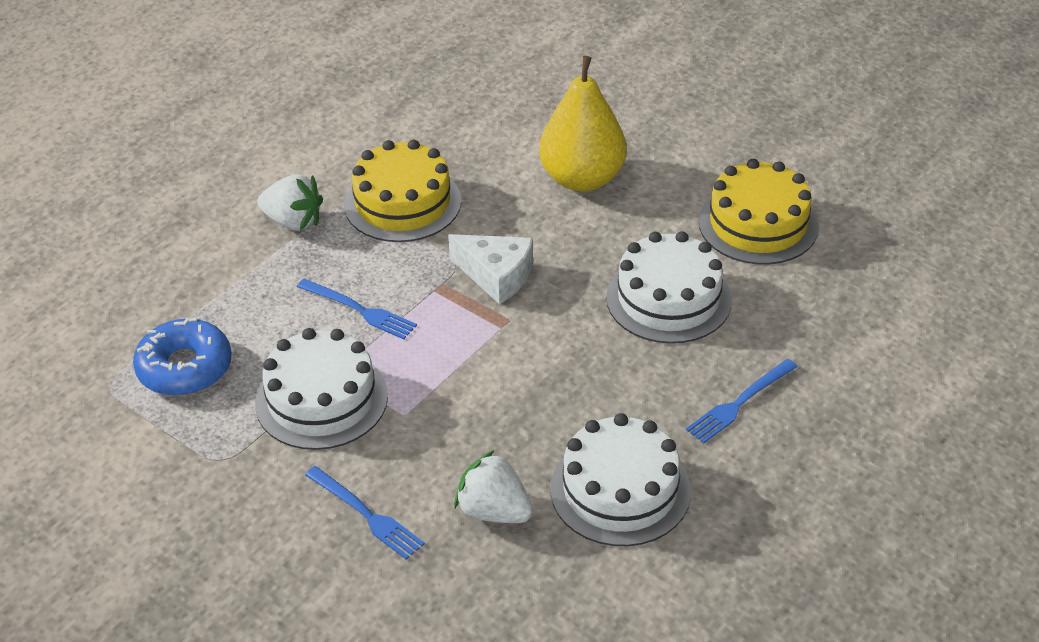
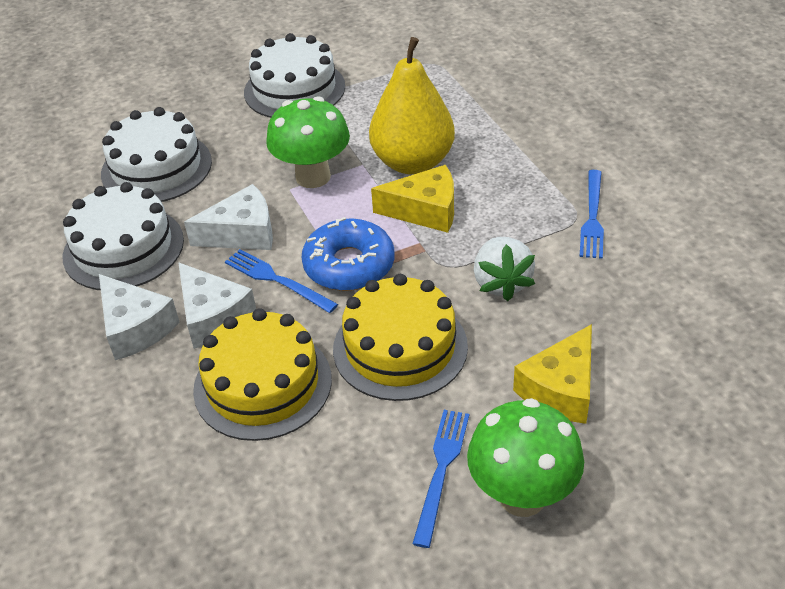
green mushroom: 0 -> 2
white cheese: 1 -> 3
white strawberry: 2 -> 1
yellow cheese: 0 -> 2

